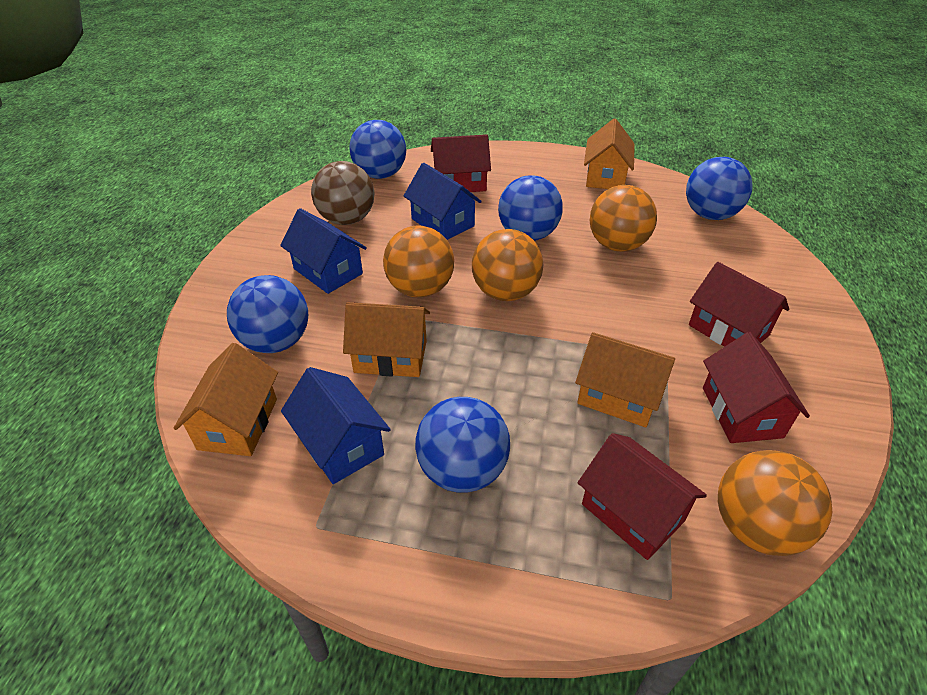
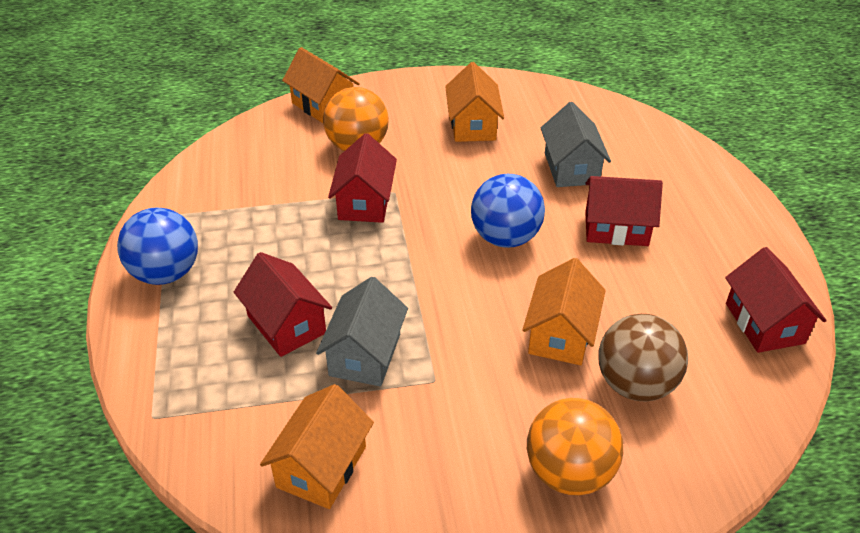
blue ball: 5 -> 2
blue house: 3 -> 0
grey house: 0 -> 2
orange ball: 4 -> 2

